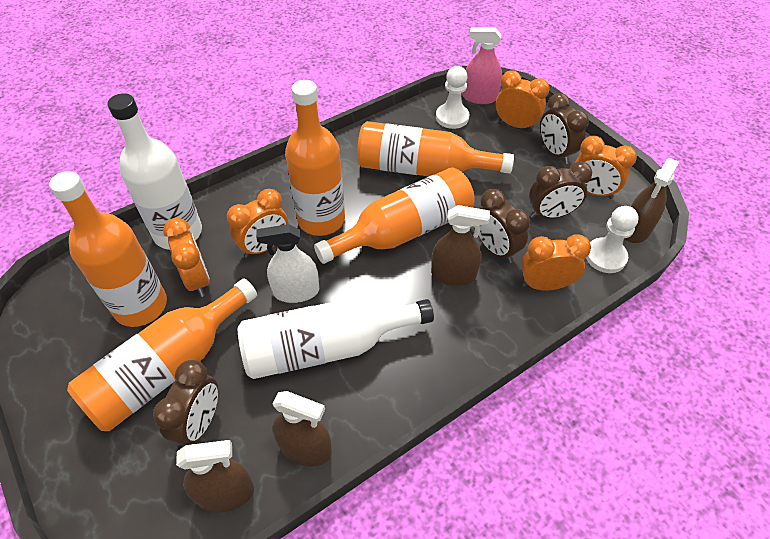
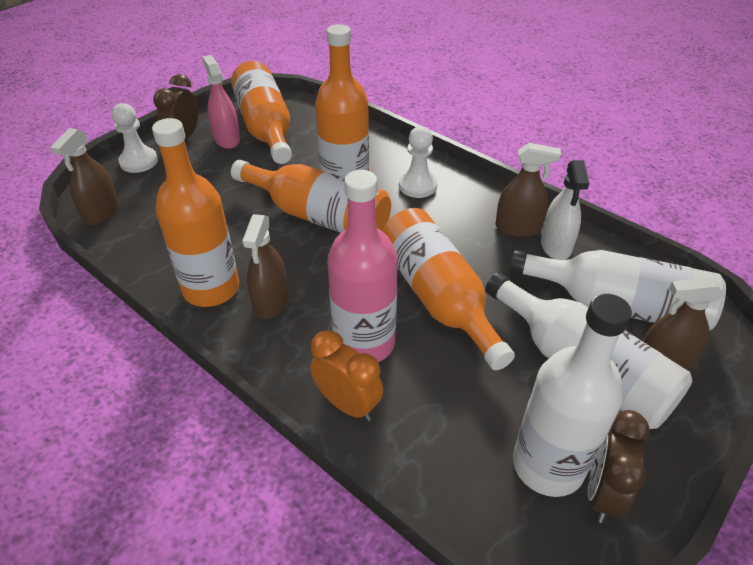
brown clock: 4 -> 2
orange clock: 5 -> 1
pink bottle: 0 -> 1
white bottle: 2 -> 3

